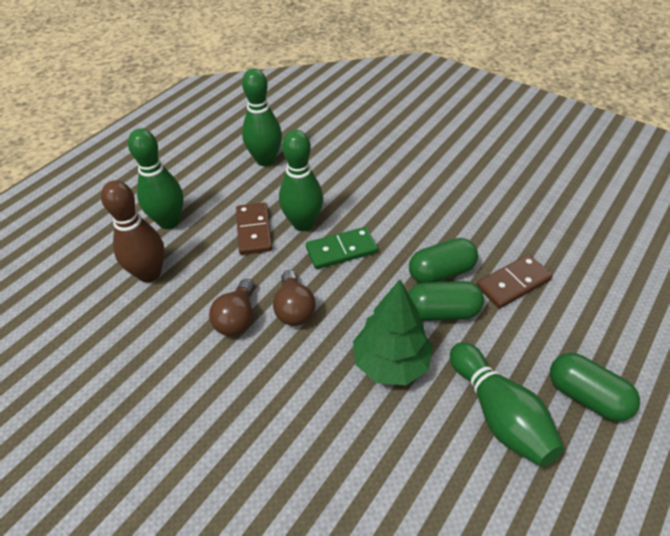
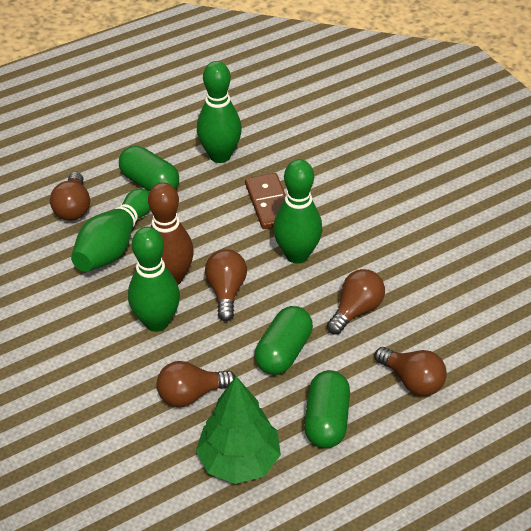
brown domino: 2 -> 1
brown light bulb: 2 -> 5
green domino: 1 -> 0

